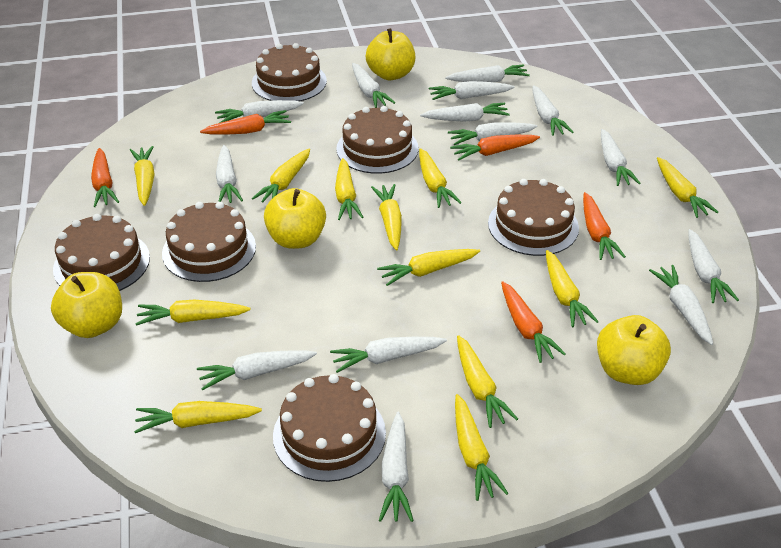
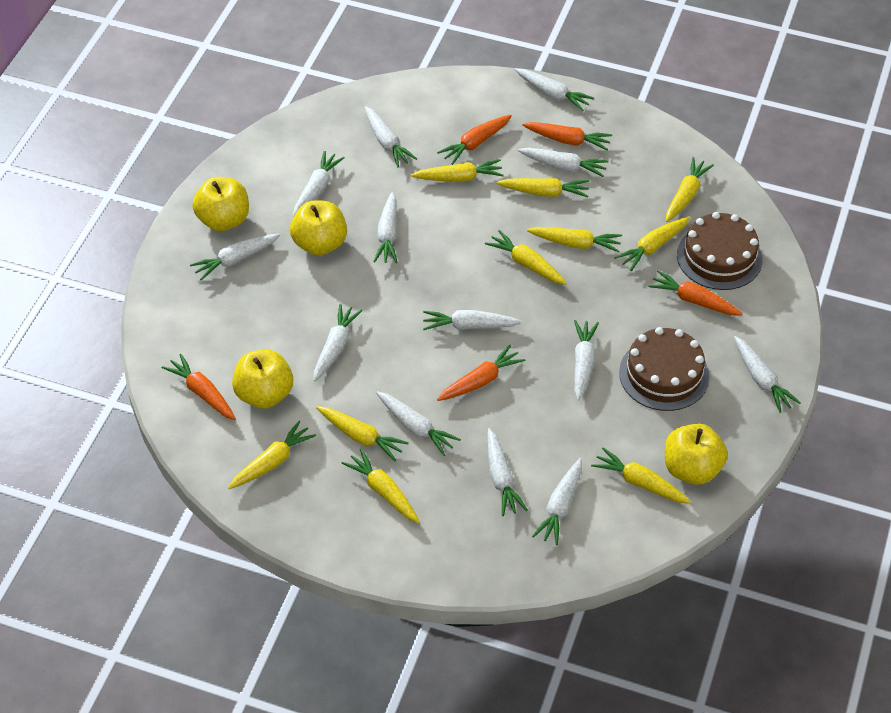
brown cake: 6 -> 2
white carrot: 14 -> 13
yellow carrot: 12 -> 10

